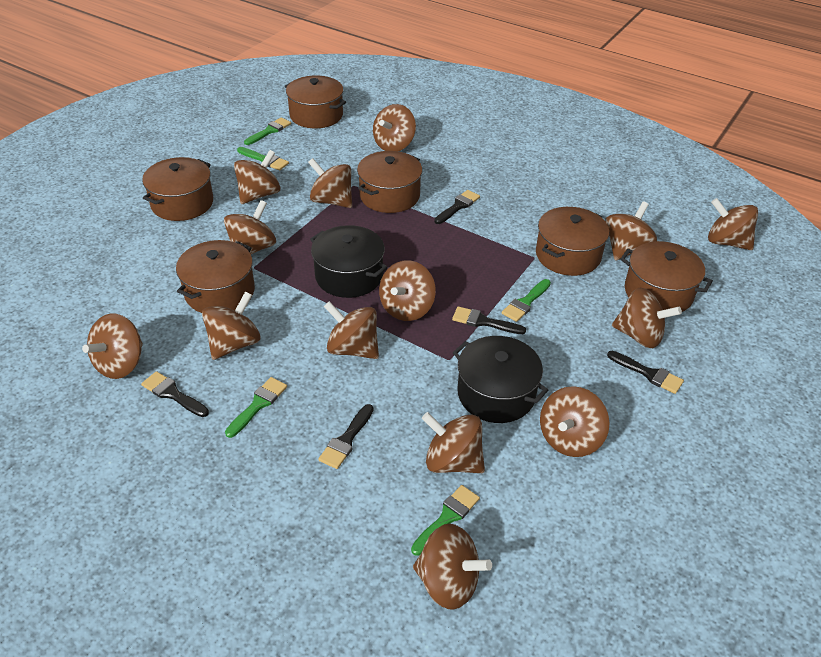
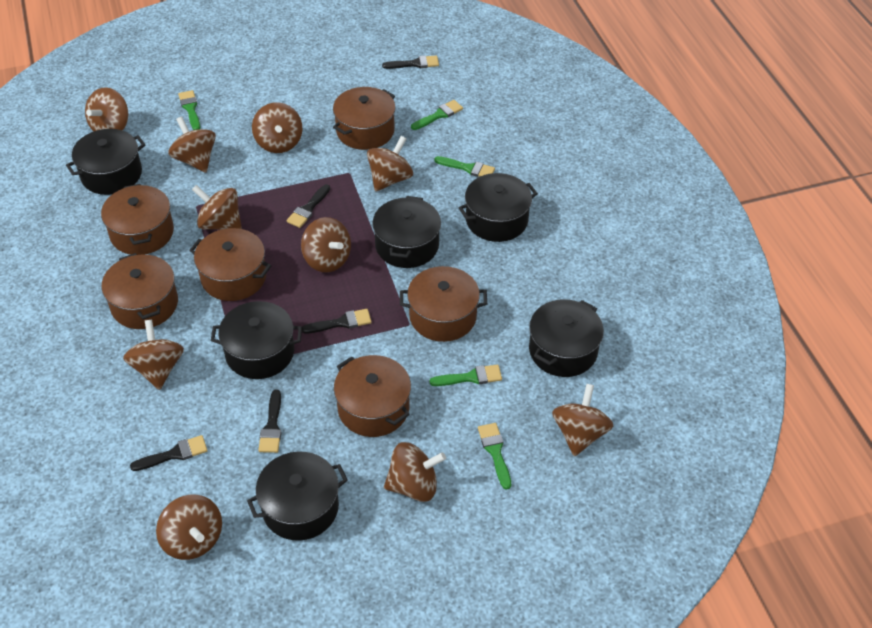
black pot: 2 -> 6
brown spinning top: 14 -> 10

